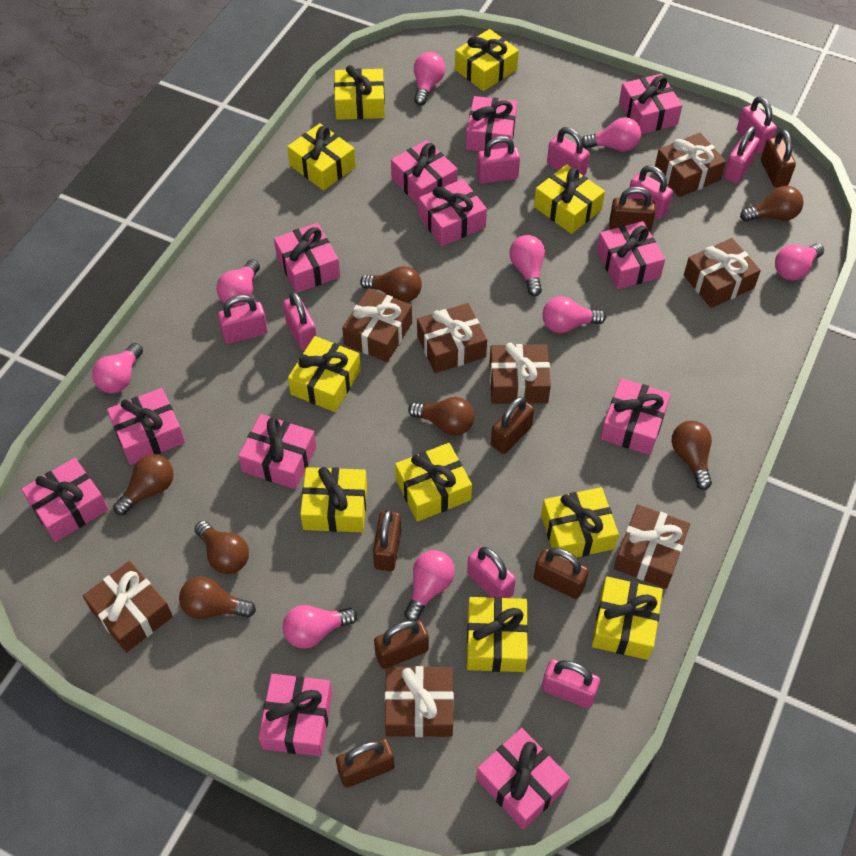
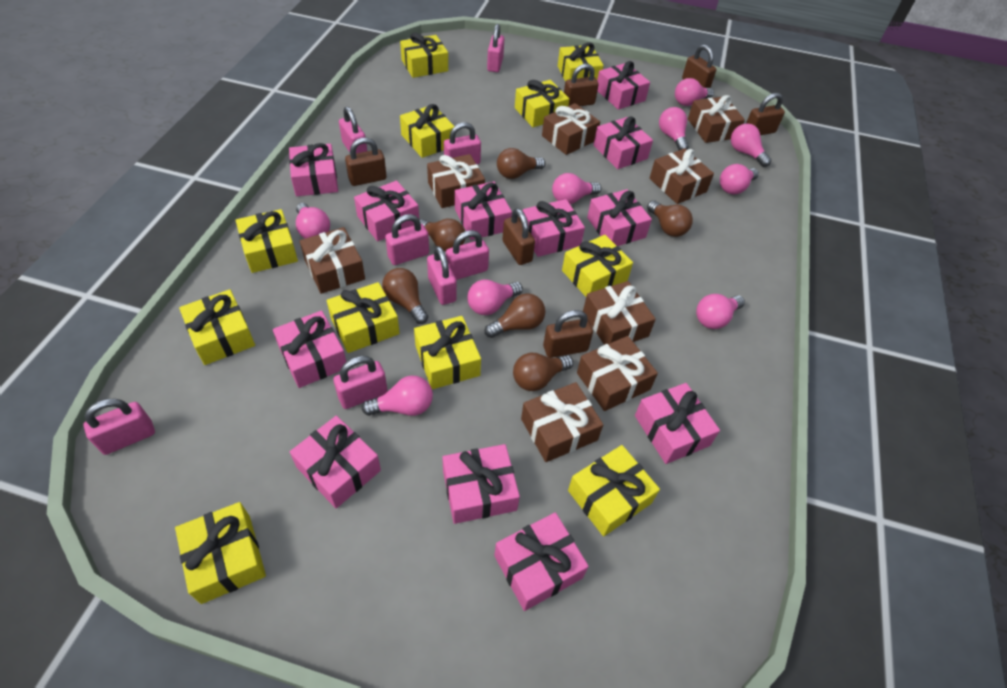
brown light bulb: 7 -> 6
brown padlock: 7 -> 6
pink padlock: 9 -> 8
yellow gift: 10 -> 11

